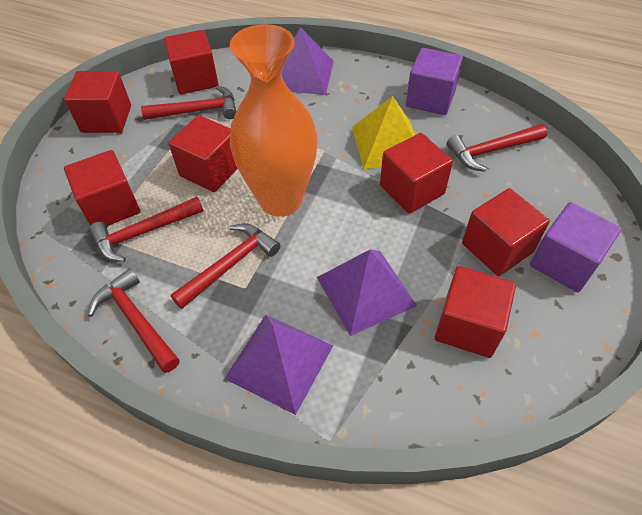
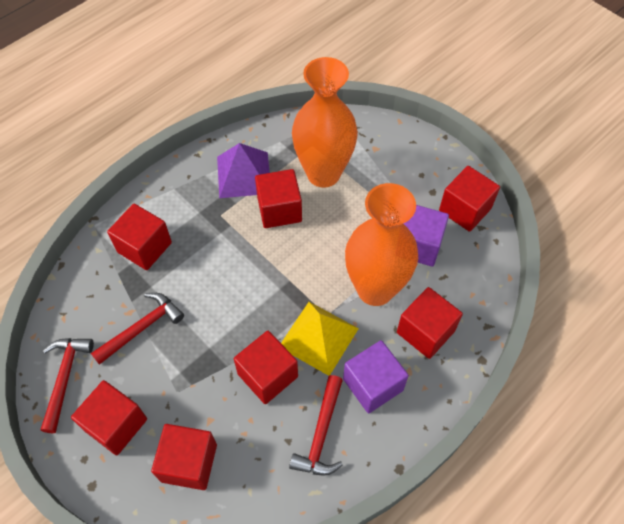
orange vase: 1 -> 2
purple pyramid: 3 -> 1
red hammer: 5 -> 3

